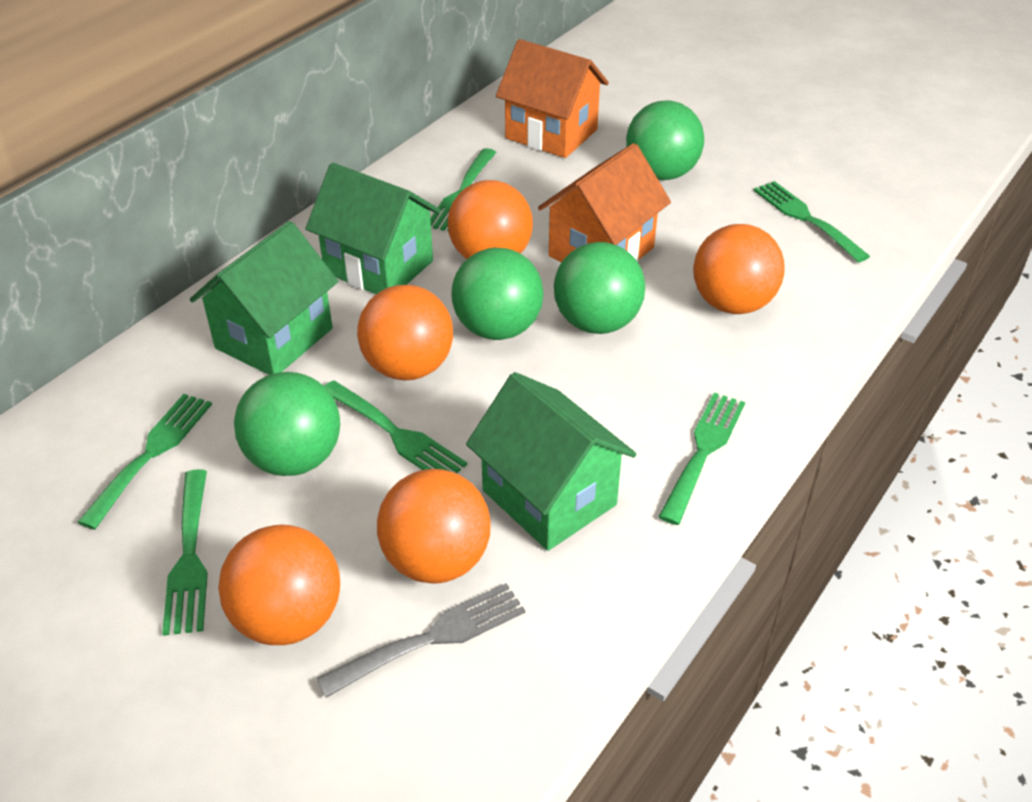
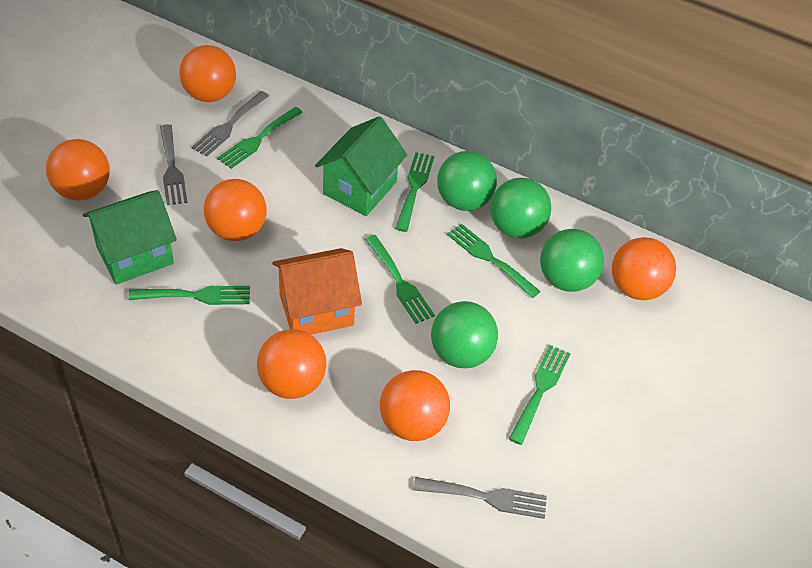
green house: 3 -> 2
grey fork: 1 -> 3
orange ball: 5 -> 6
orange house: 2 -> 1

